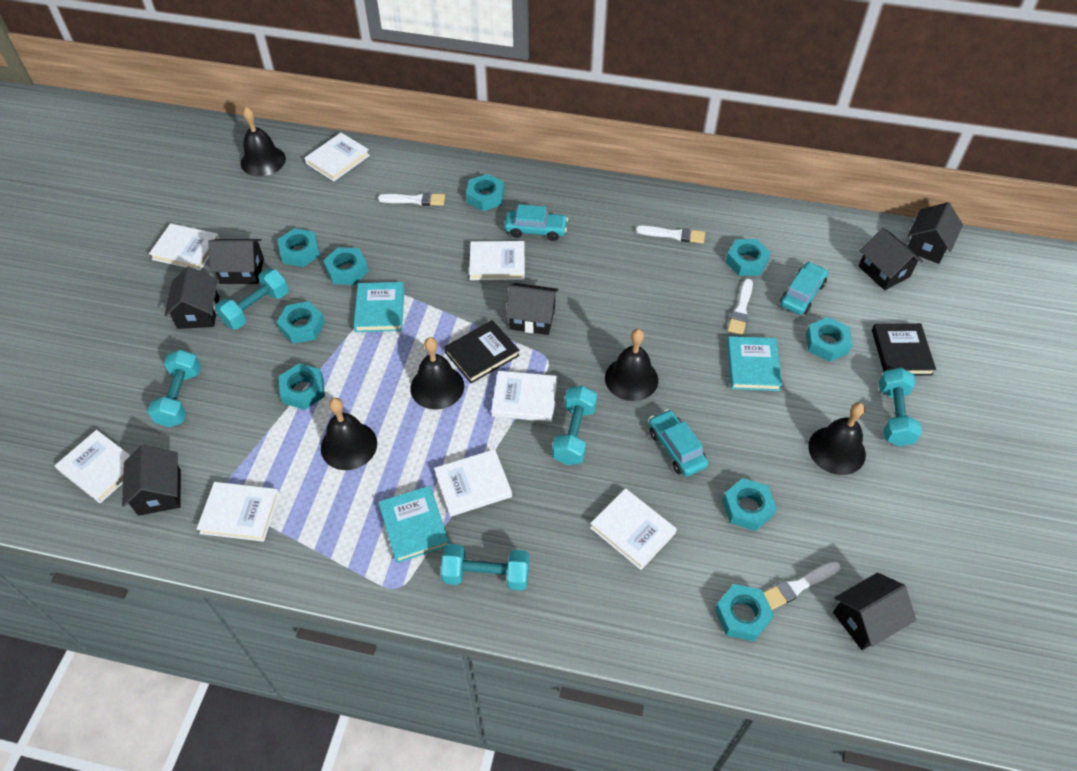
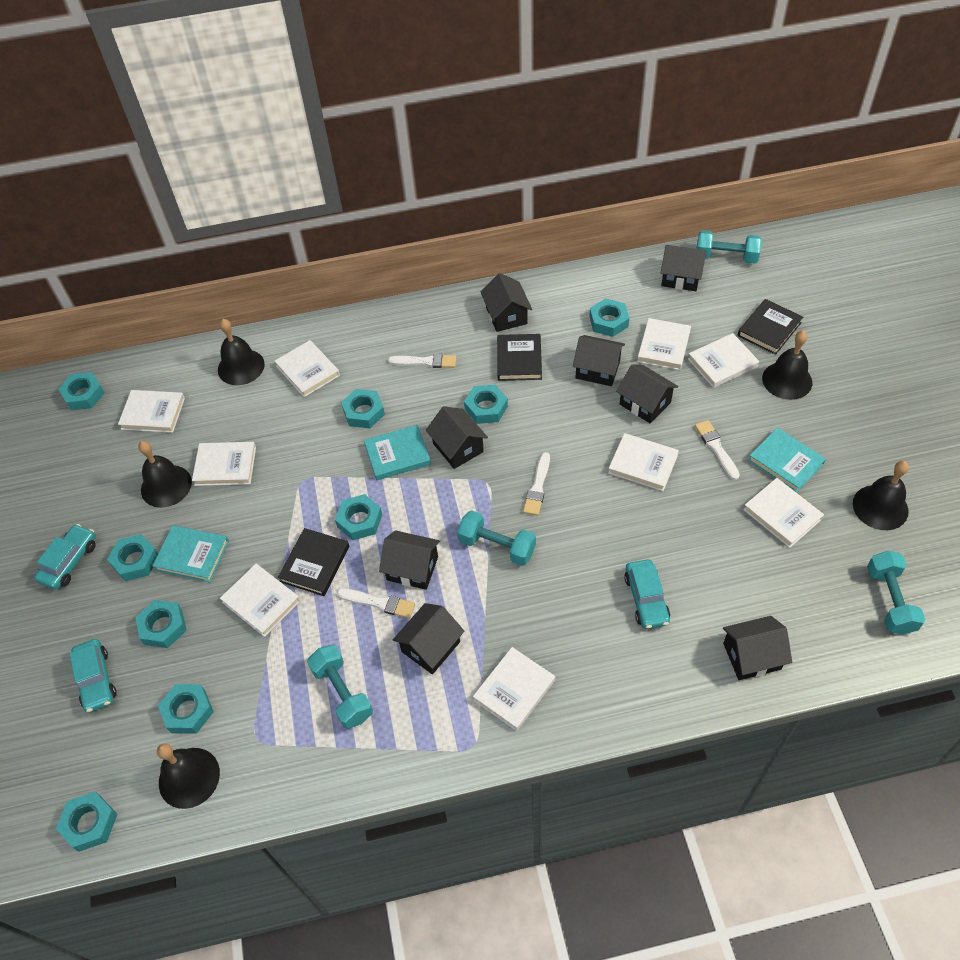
black book: 2 -> 3
black house: 7 -> 8
turquoise dumbbell: 5 -> 4
white book: 8 -> 9

